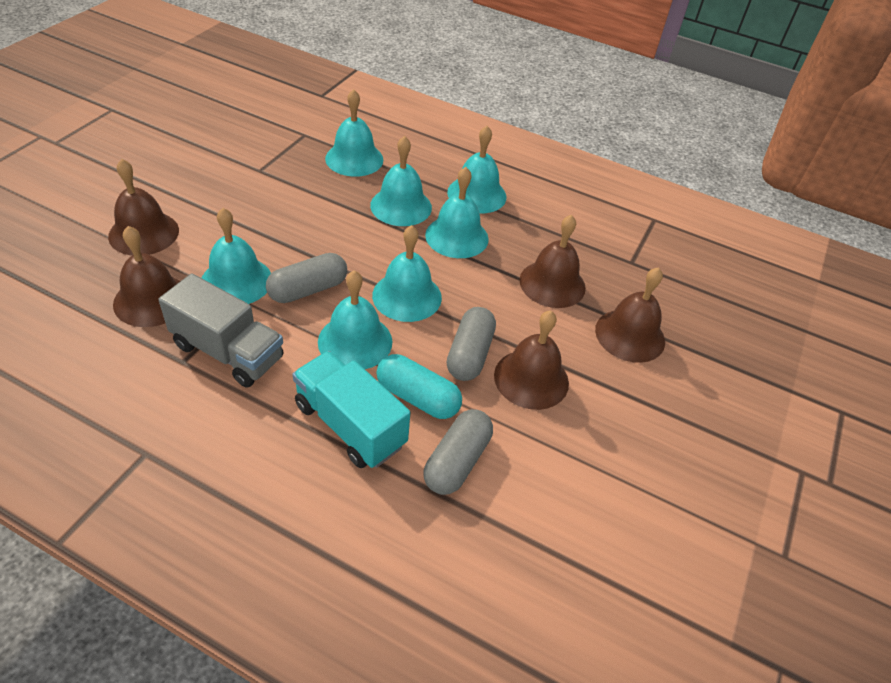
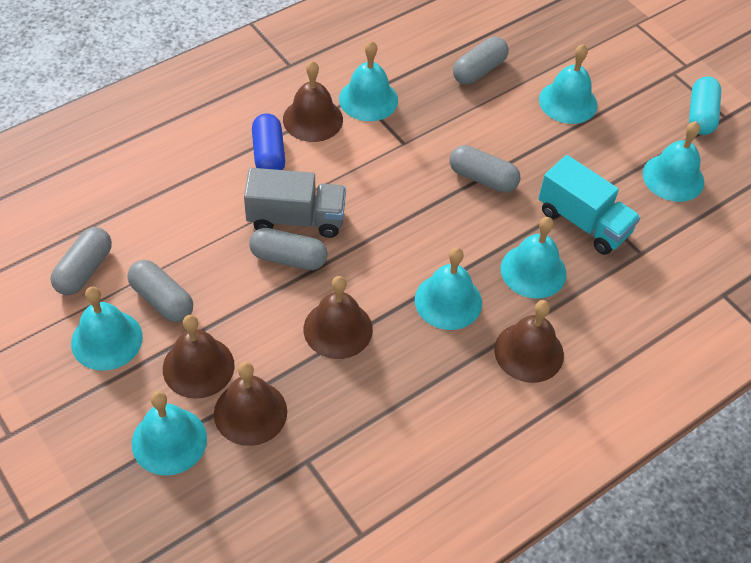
blue capsule: 0 -> 1
grey capsule: 3 -> 5

